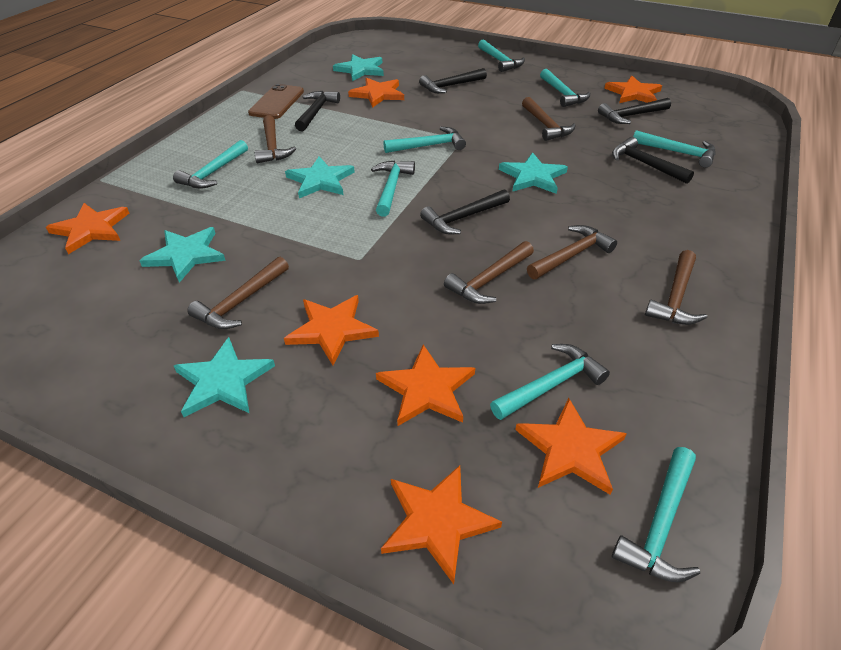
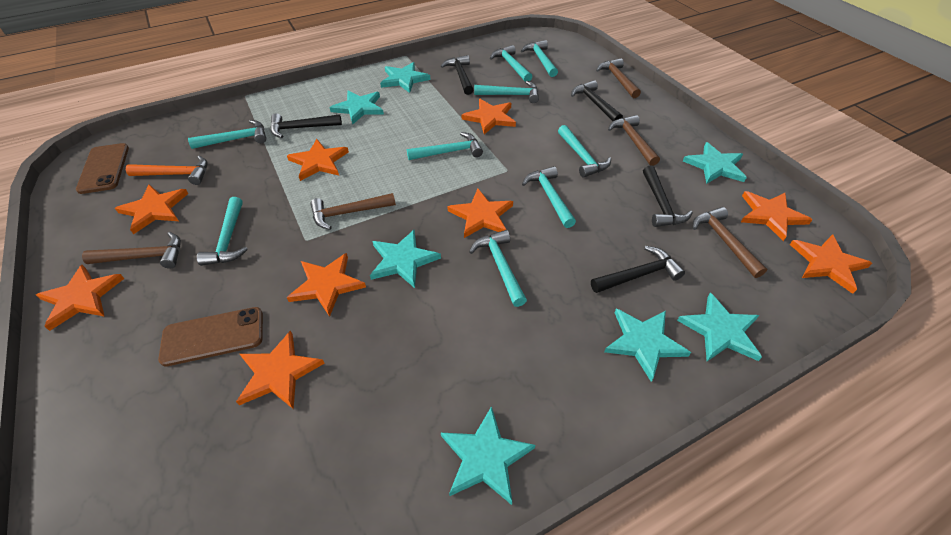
brown hammer: 6 -> 5
brown phone: 1 -> 2
orange hammer: 0 -> 1
orange star: 7 -> 9
turquoise hammer: 8 -> 9
turquoise star: 5 -> 7

